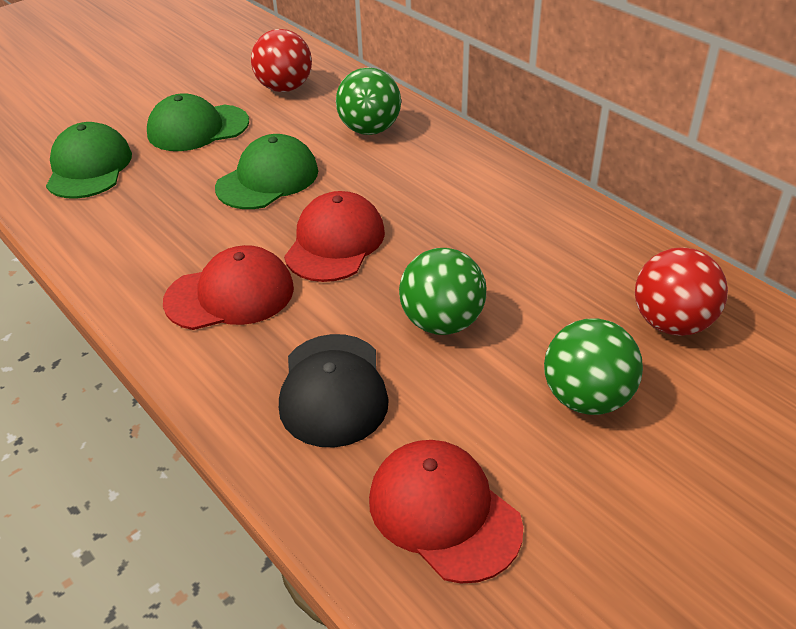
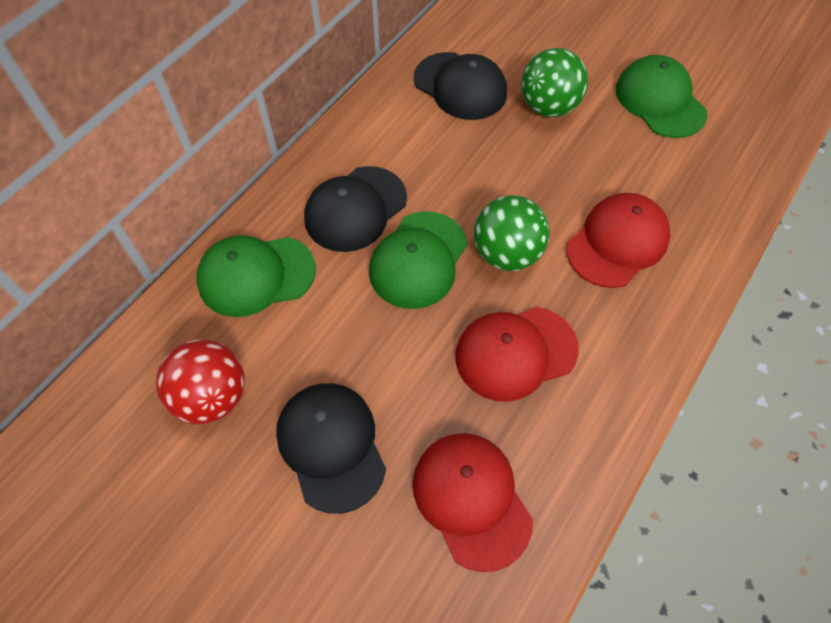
black cap: 1 -> 3
green ball: 3 -> 2
red ball: 2 -> 1

